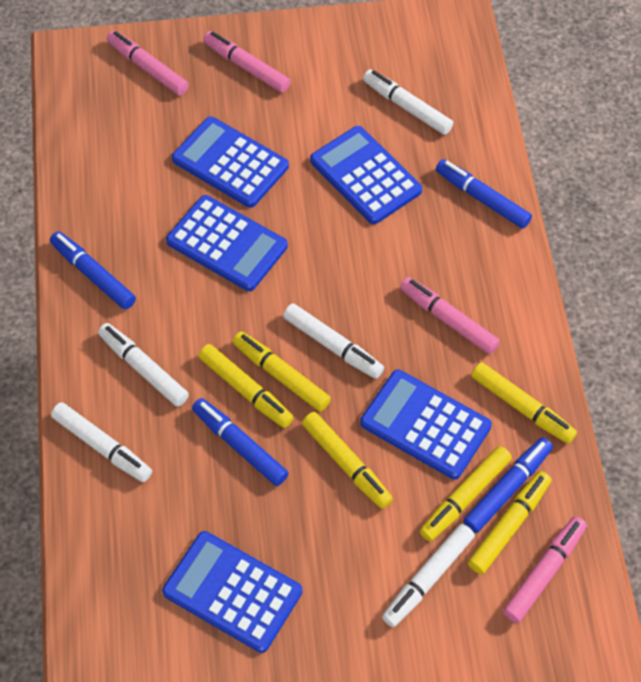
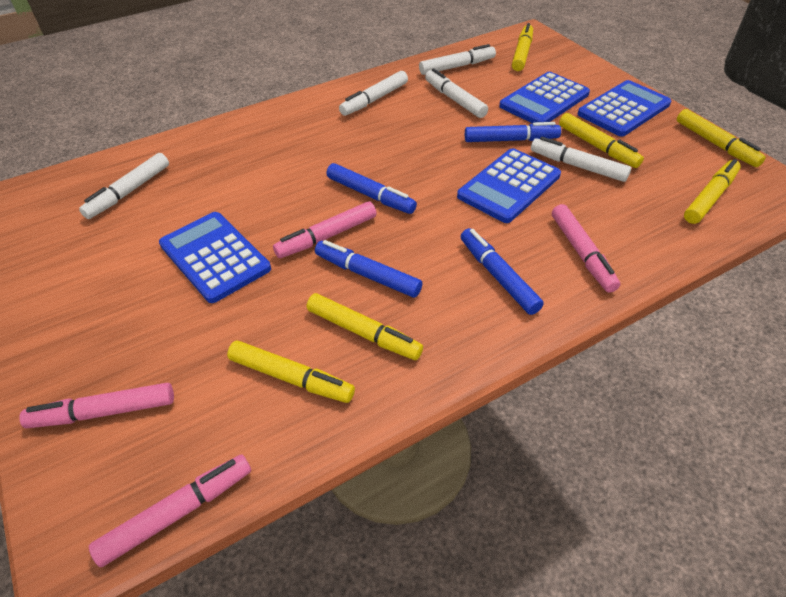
blue calculator: 5 -> 4

